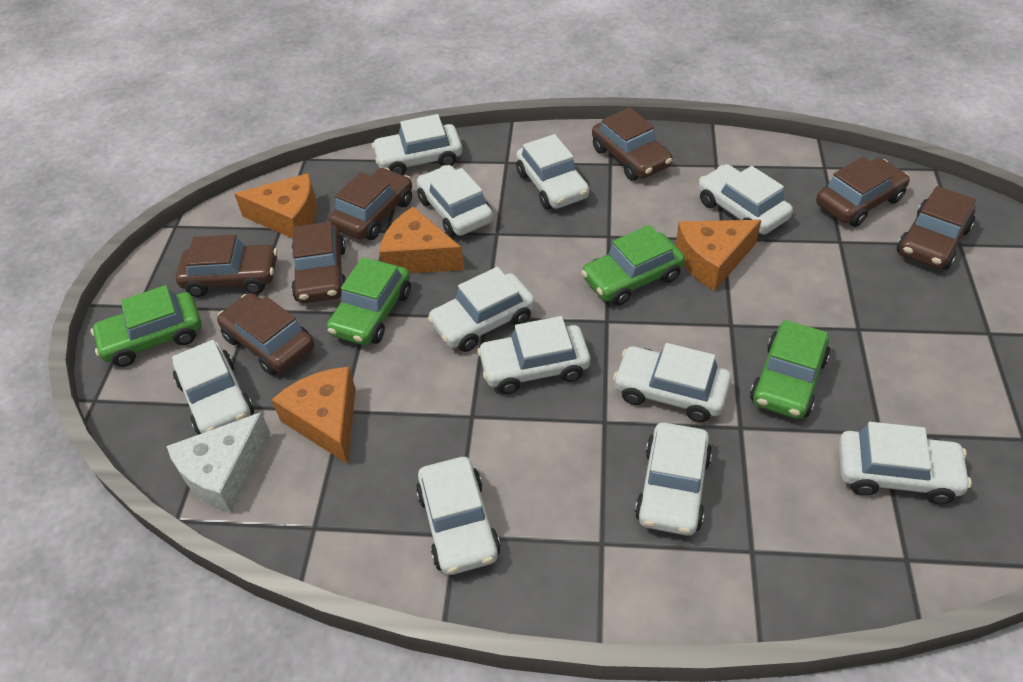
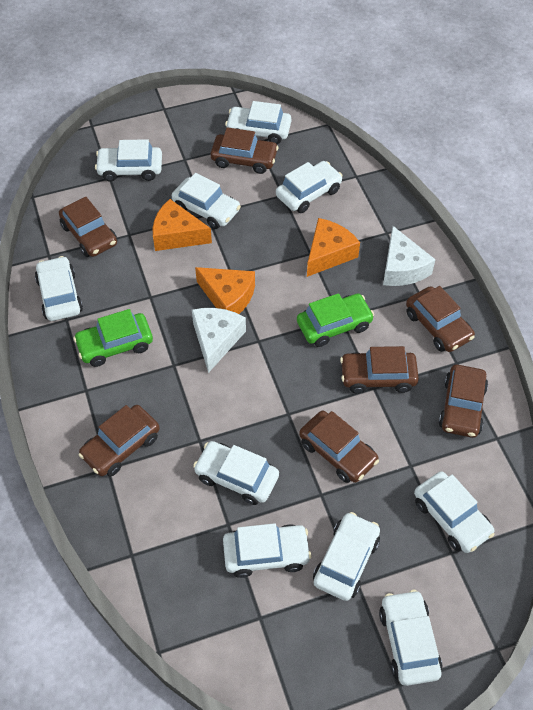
green car: 4 -> 2
orange cheese: 4 -> 3
white car: 11 -> 10
white cheese: 1 -> 2

